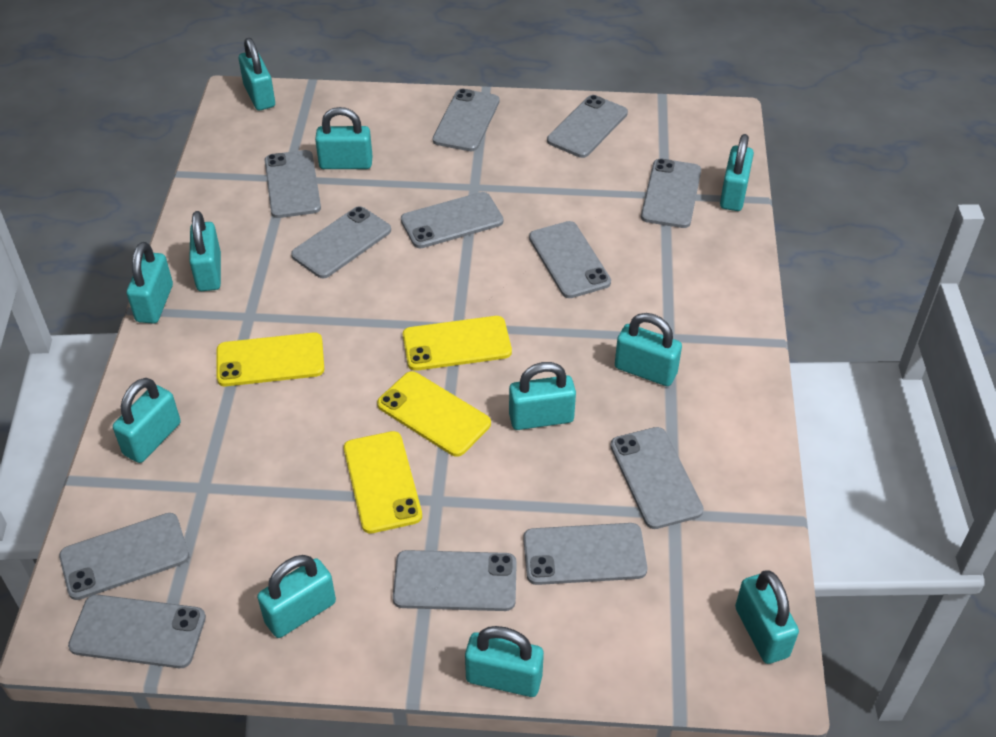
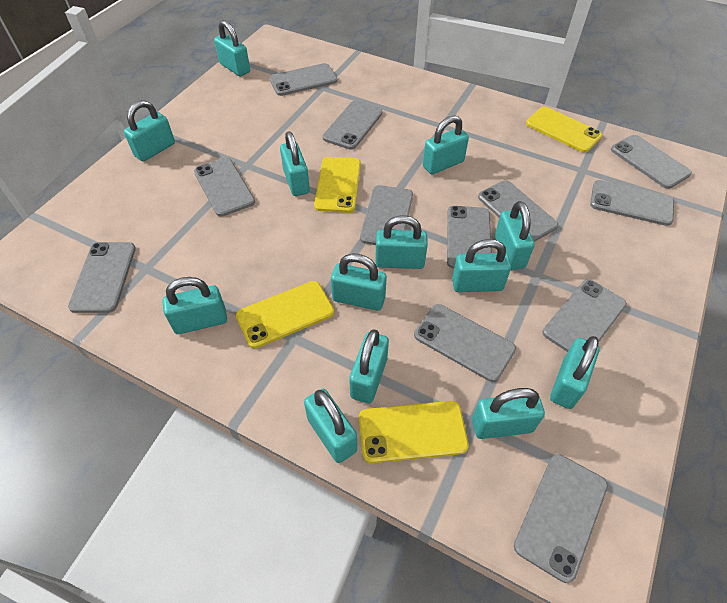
turquoise padlock: 11 -> 13

